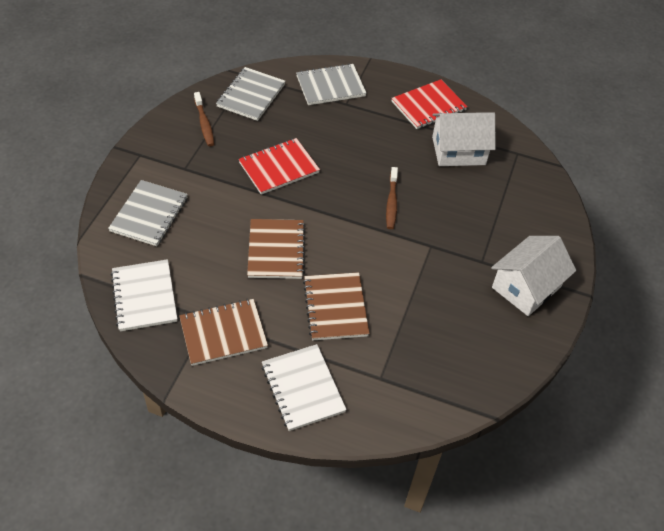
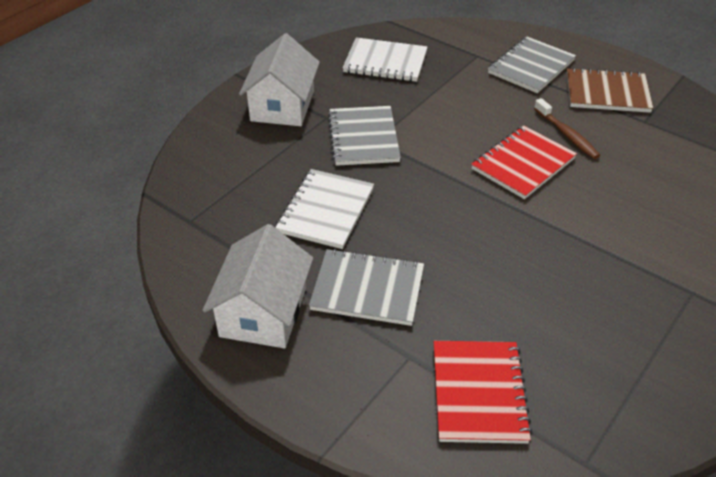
brown notebook: 3 -> 1
brown toothbrush: 2 -> 1

